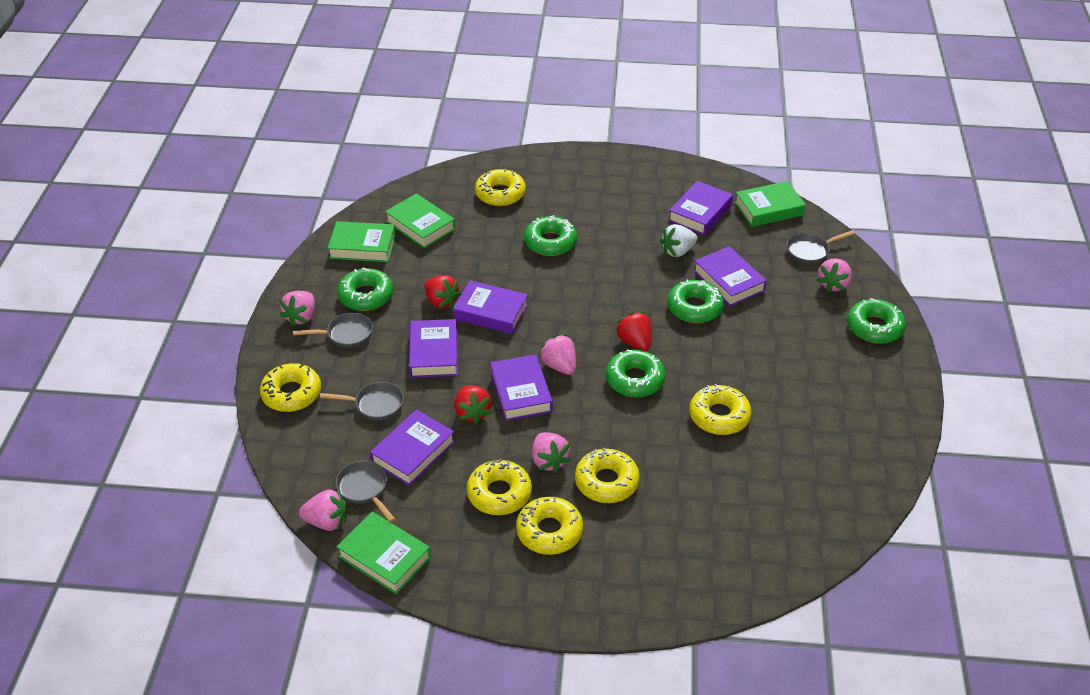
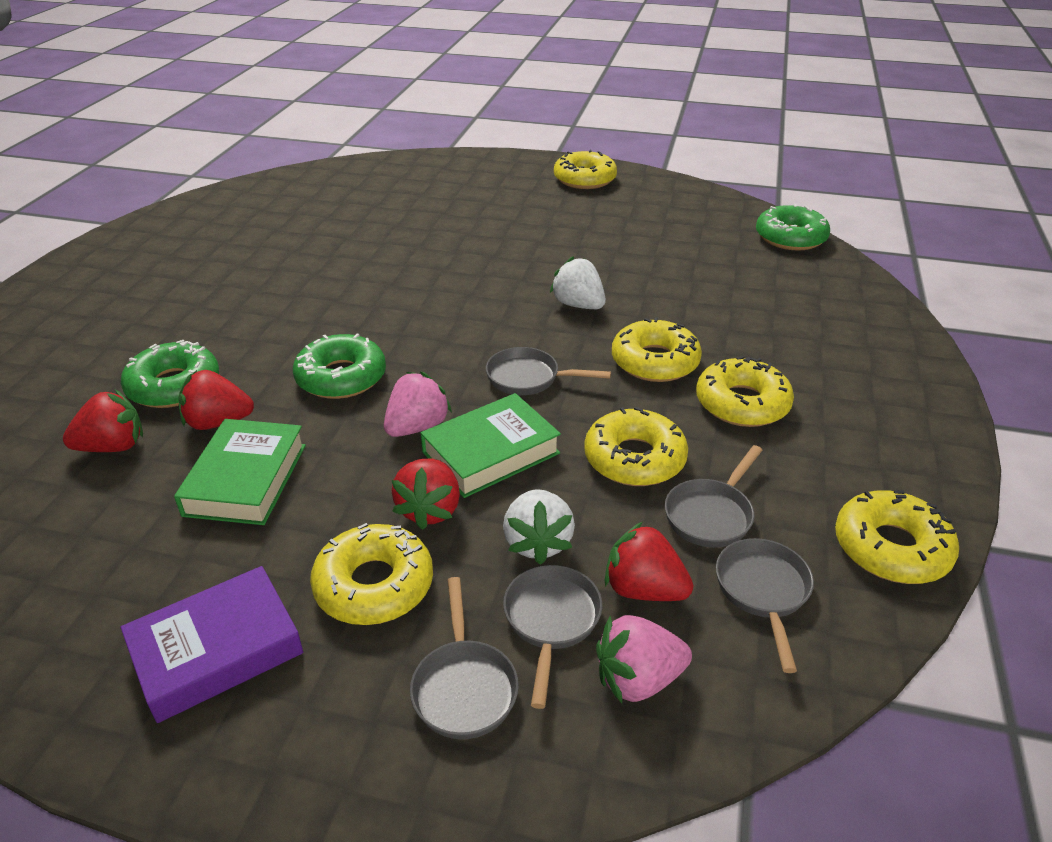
green book: 4 -> 2
green donut: 5 -> 3
grey pan: 4 -> 5
pink strawberry: 5 -> 2
purple book: 6 -> 1
red strawberry: 3 -> 4
white strawberry: 1 -> 2

